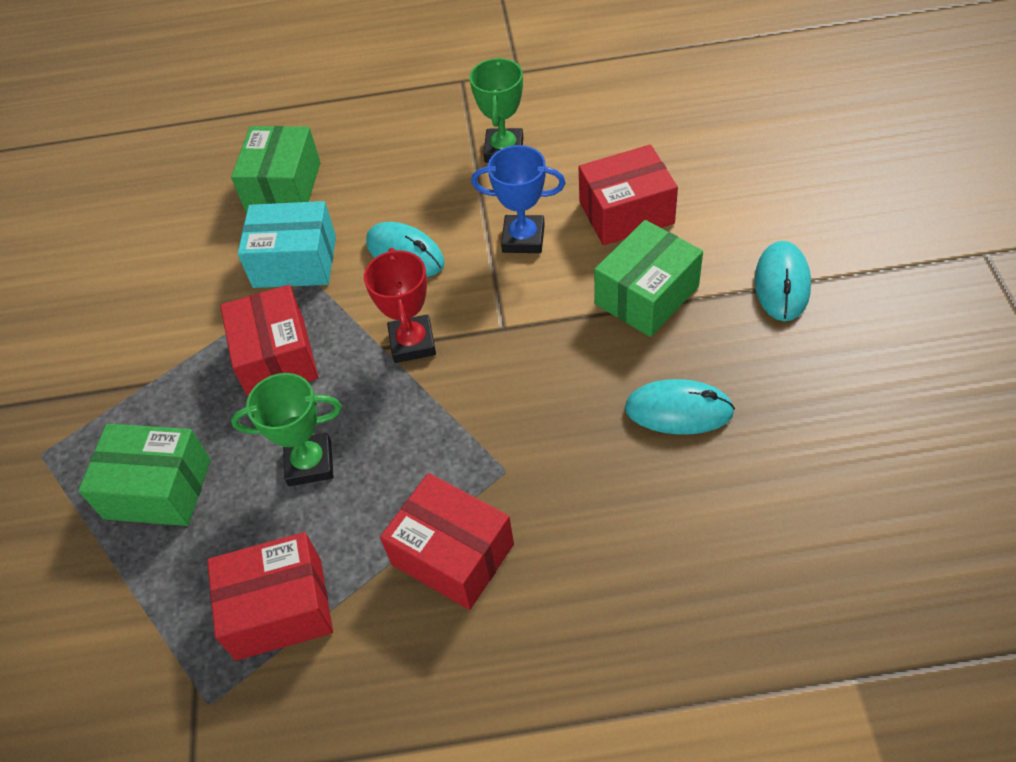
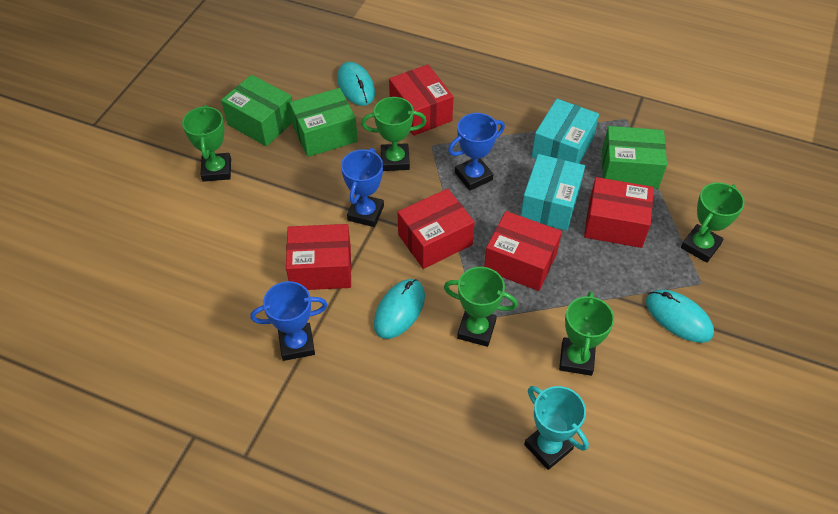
blue trophy: 1 -> 3
green trophy: 2 -> 5
red box: 4 -> 5
red trophy: 1 -> 0
turquoise box: 1 -> 2
turquoise trophy: 0 -> 1

